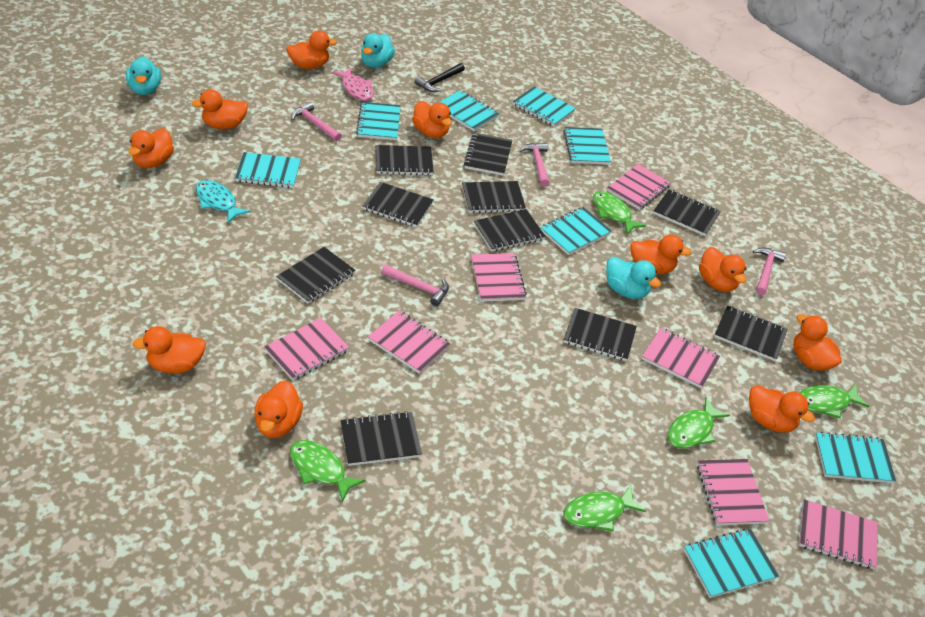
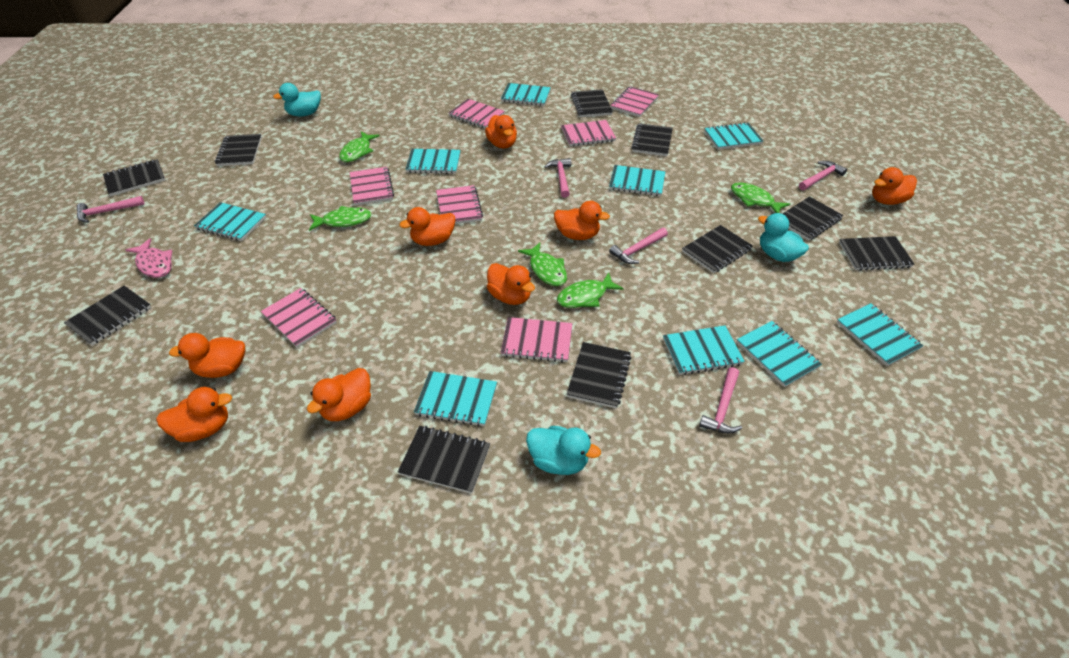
black hammer: 1 -> 0
orange duck: 10 -> 8
pink hammer: 4 -> 5
turquoise fish: 1 -> 0
turquoise notebook: 8 -> 9

